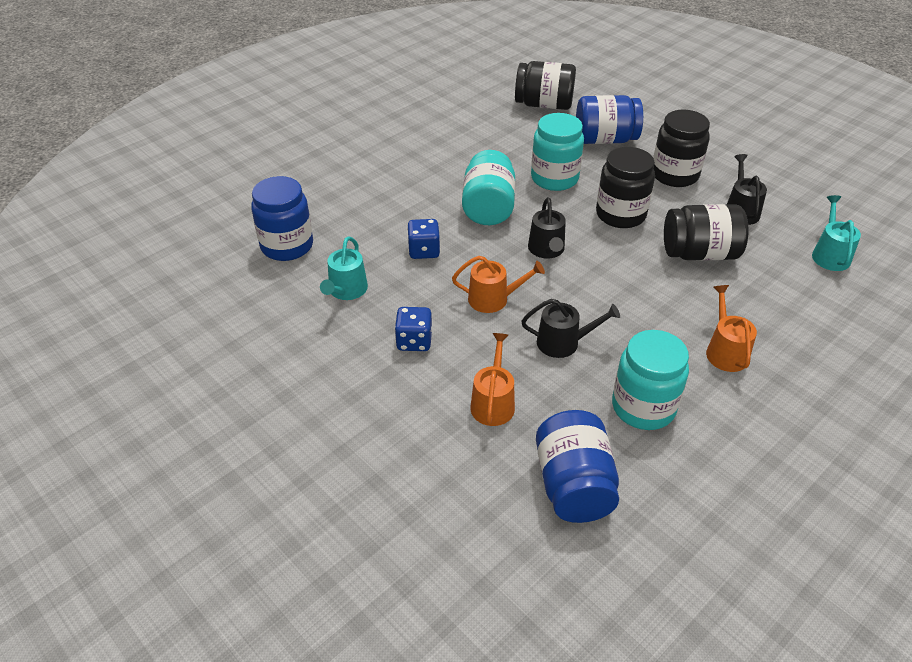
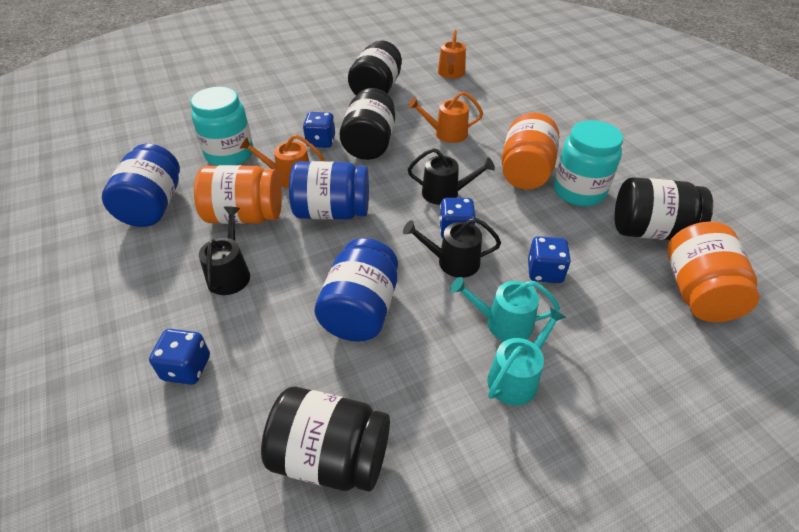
blue dice: 2 -> 4
orange jar: 0 -> 3
turquoise jar: 3 -> 2

